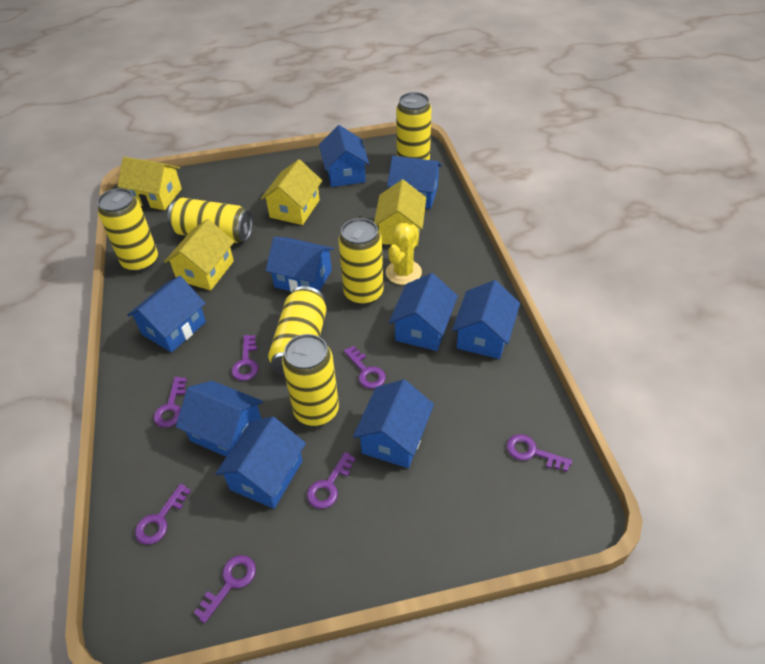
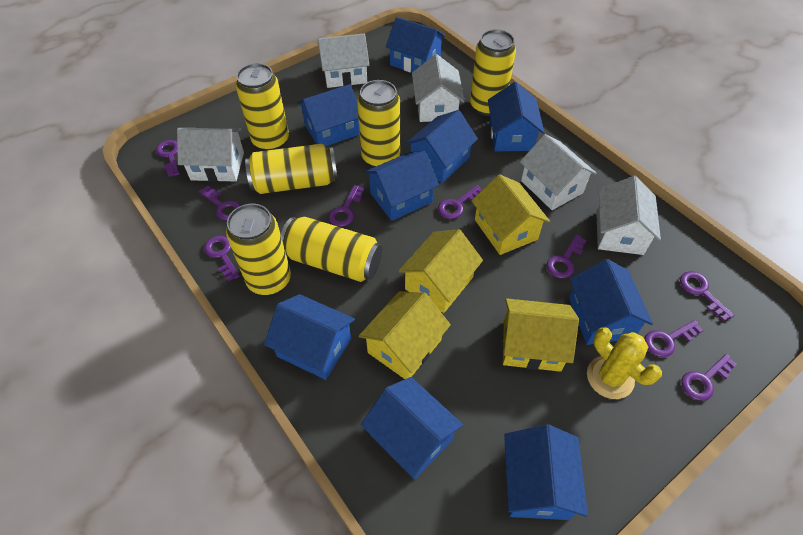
purple key: 7 -> 9
white house: 0 -> 5

